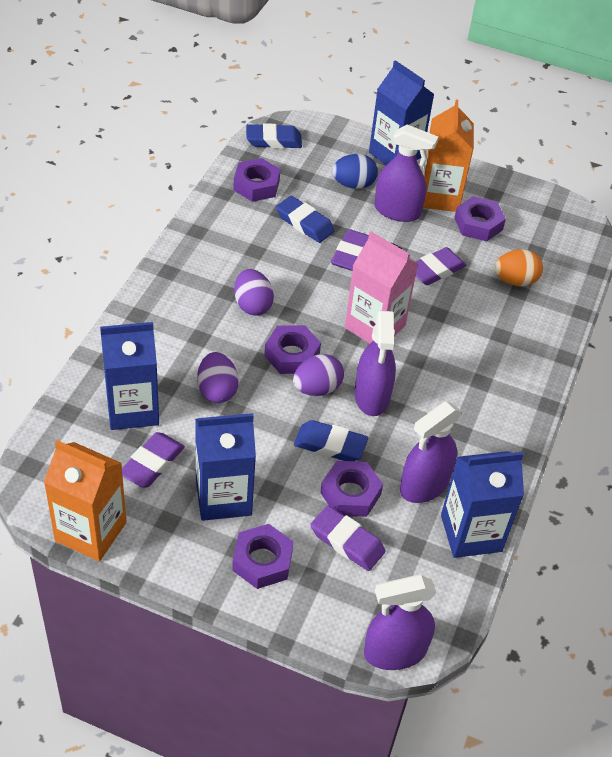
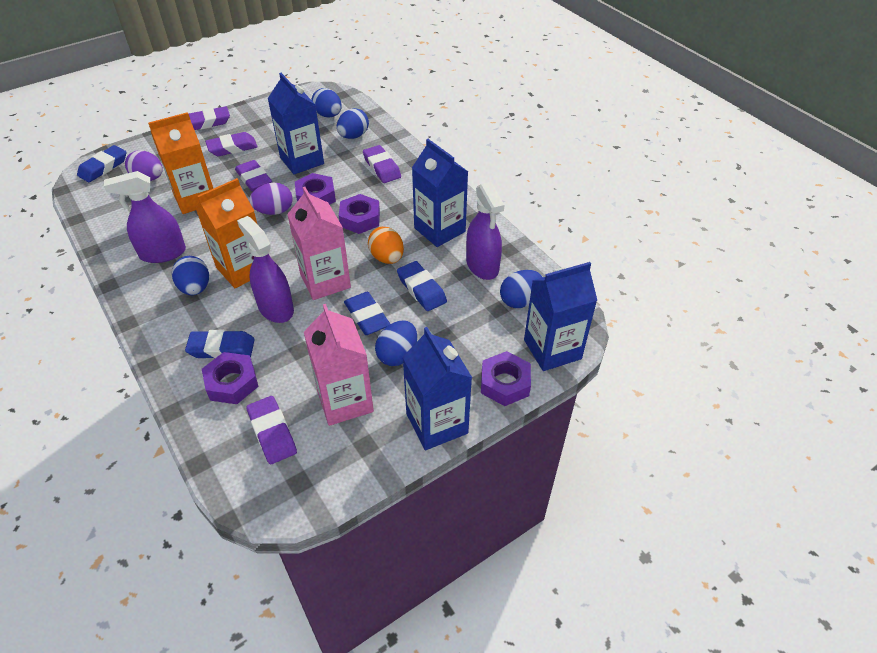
blue egg: 1 -> 5
blue eraser: 3 -> 4
pink carton: 1 -> 2
purple egg: 3 -> 2
purple eraser: 4 -> 5
purple nut: 5 -> 4
purple spray bottle: 4 -> 3

